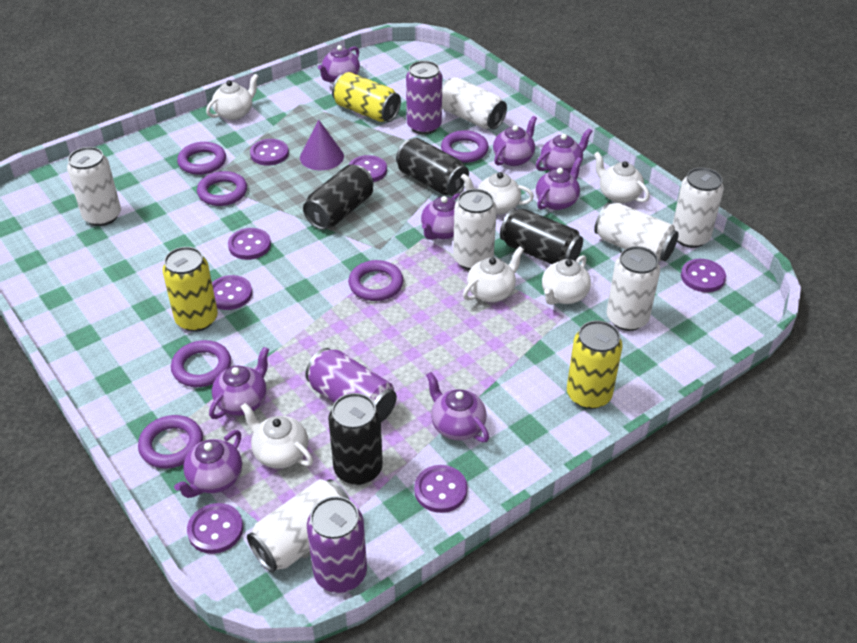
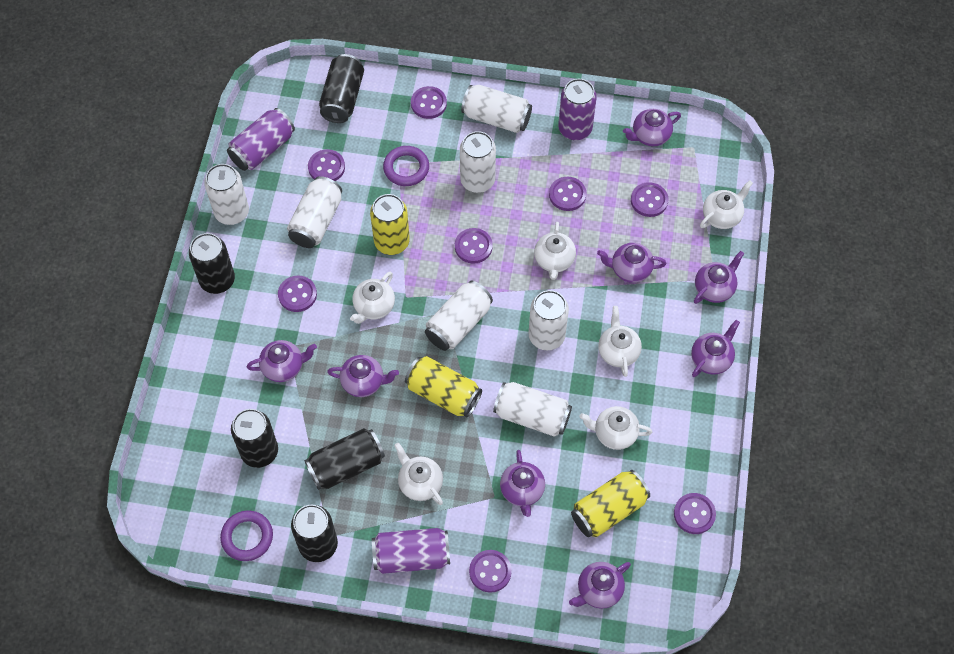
black can: 4 -> 5
purple button: 7 -> 8
purple cone: 1 -> 0
purple ring: 6 -> 2

